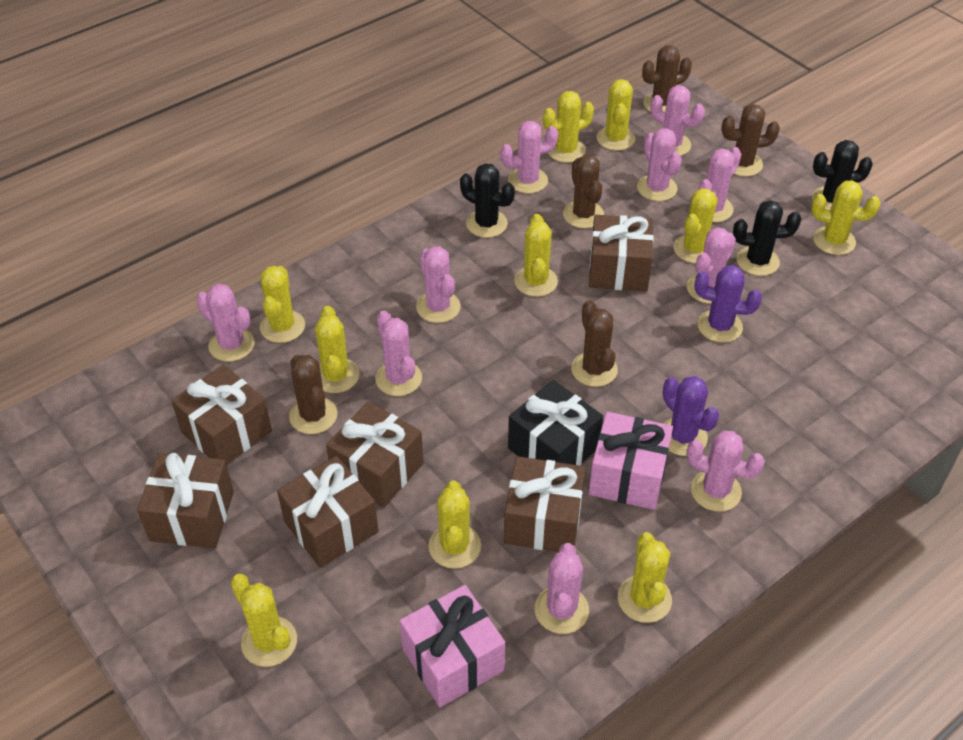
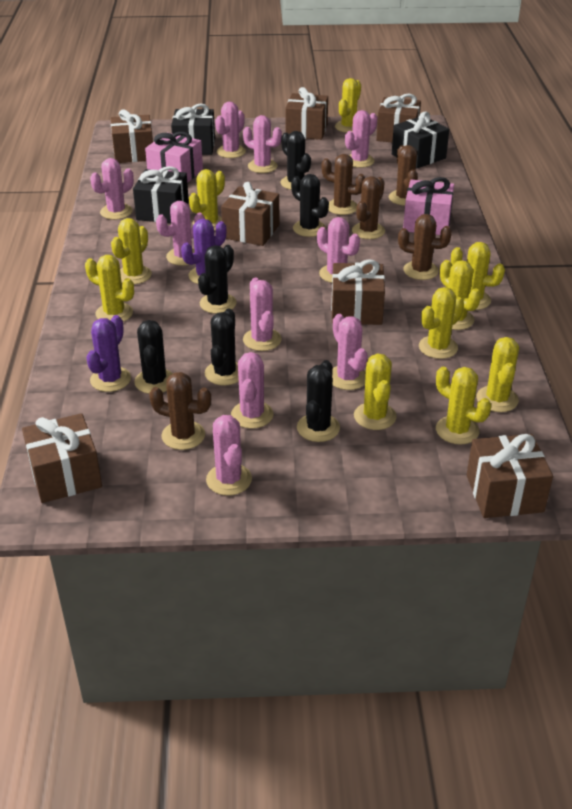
black cactus: 3 -> 6
black gift: 1 -> 3
brown gift: 6 -> 7

